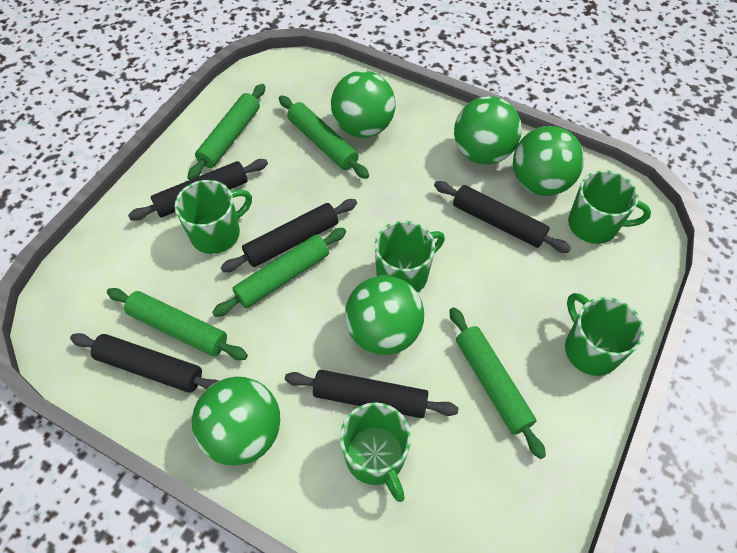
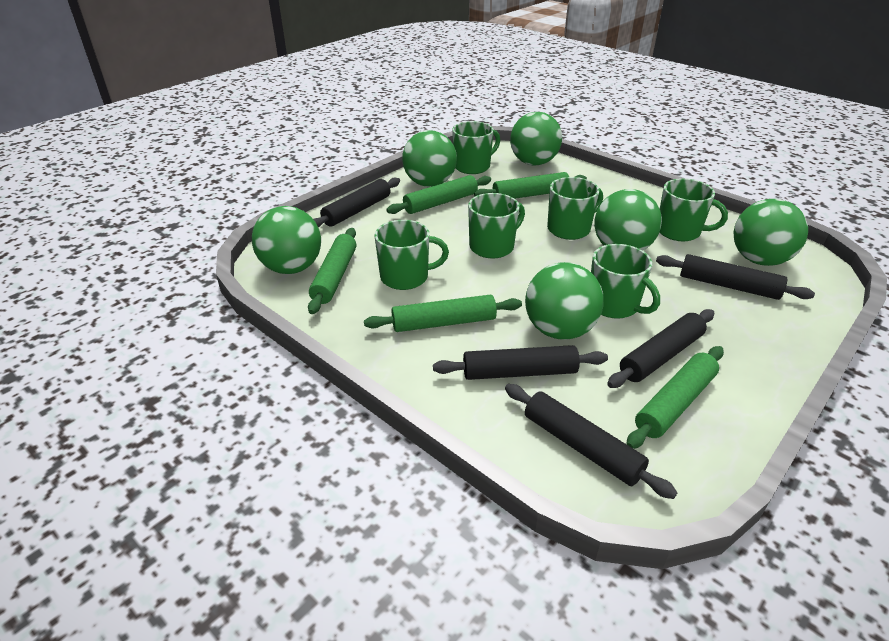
green ball: 5 -> 6
green mug: 5 -> 6

